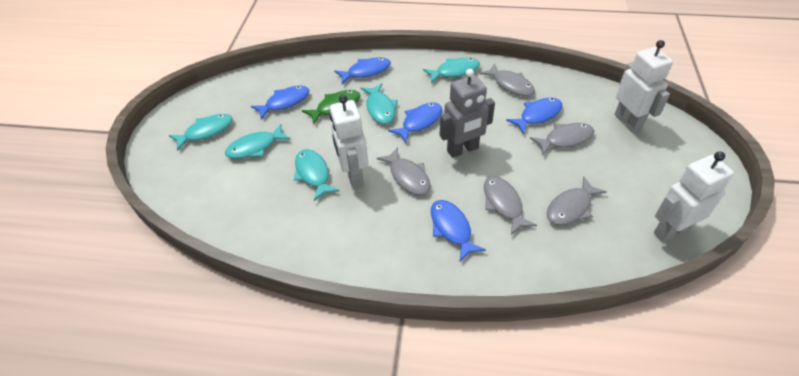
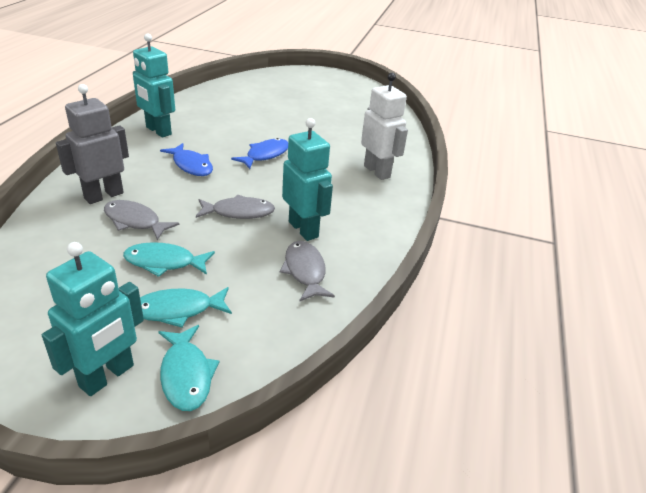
blue fish: 5 -> 2
green fish: 1 -> 0
grey fish: 5 -> 3
turquoise fish: 5 -> 3
turquoise robot: 0 -> 3
white robot: 3 -> 1

